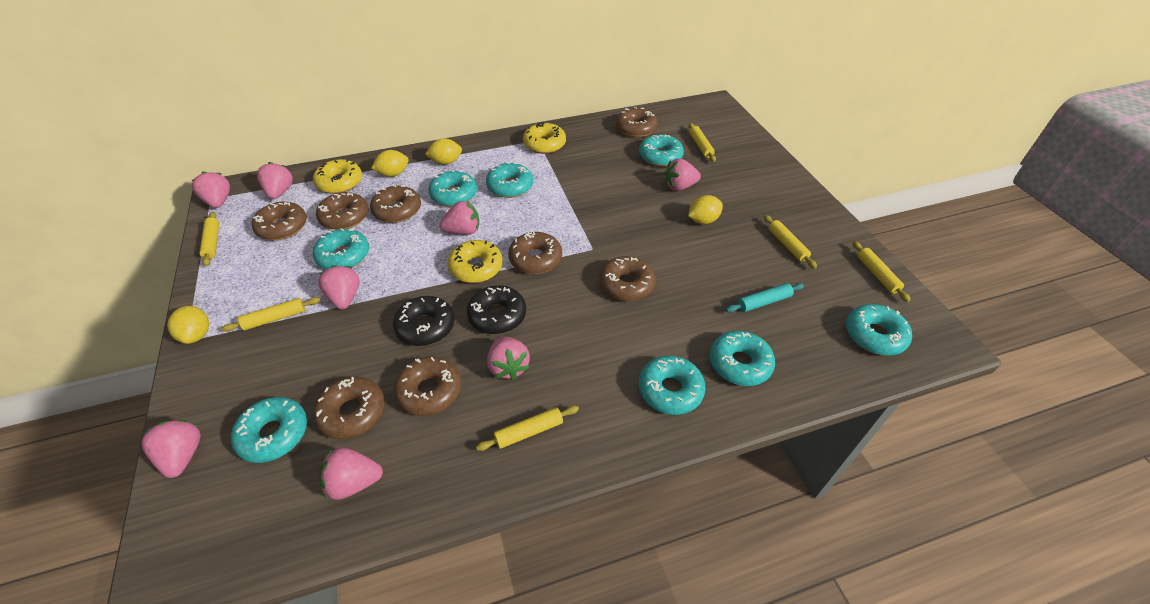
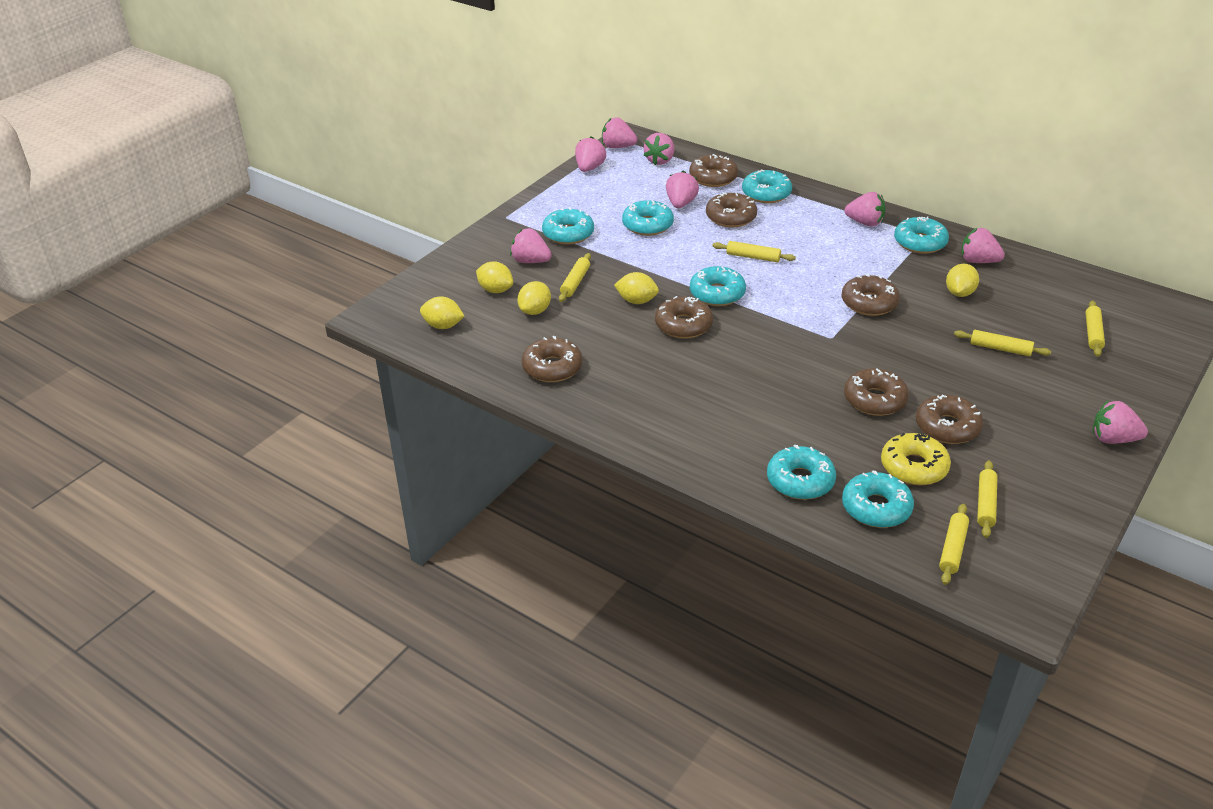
black donut: 2 -> 0
brown donut: 8 -> 7
turquoise donut: 8 -> 7
turquoise rolling pin: 1 -> 0
yellow donut: 3 -> 1
yellow lemon: 4 -> 5

